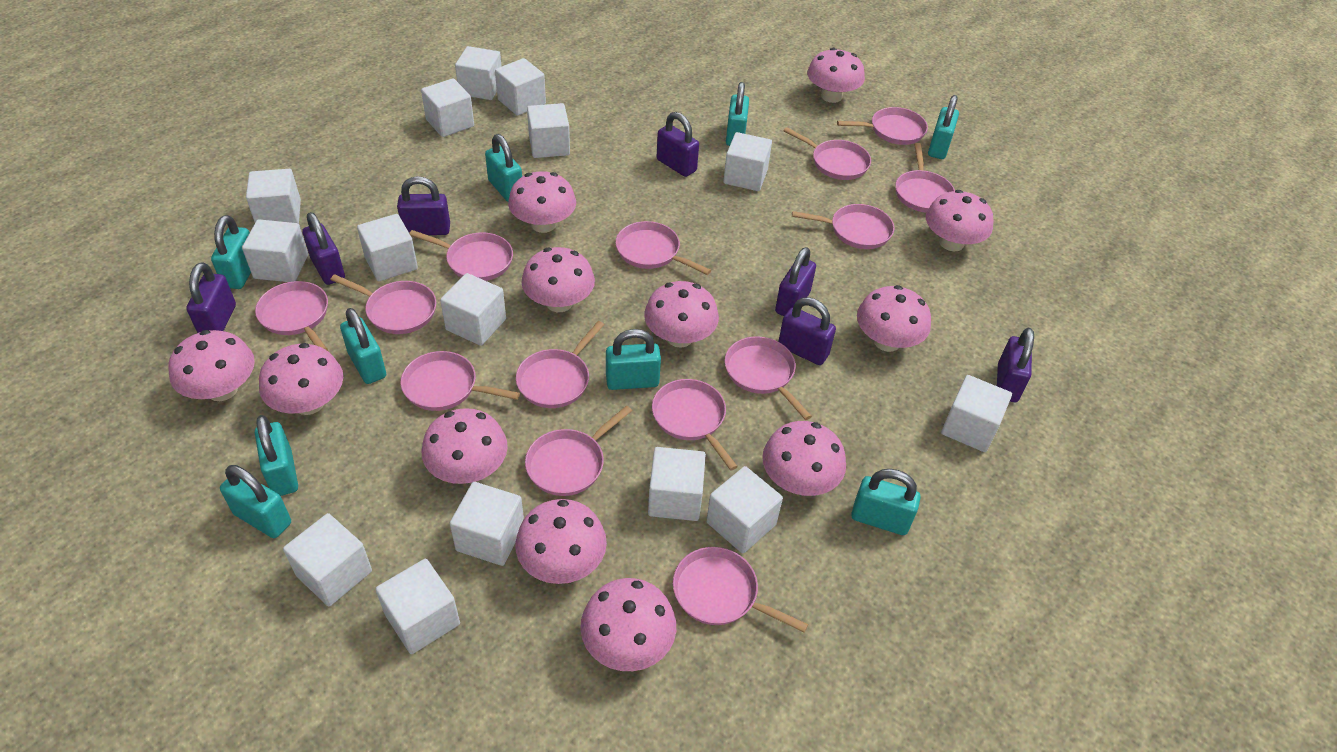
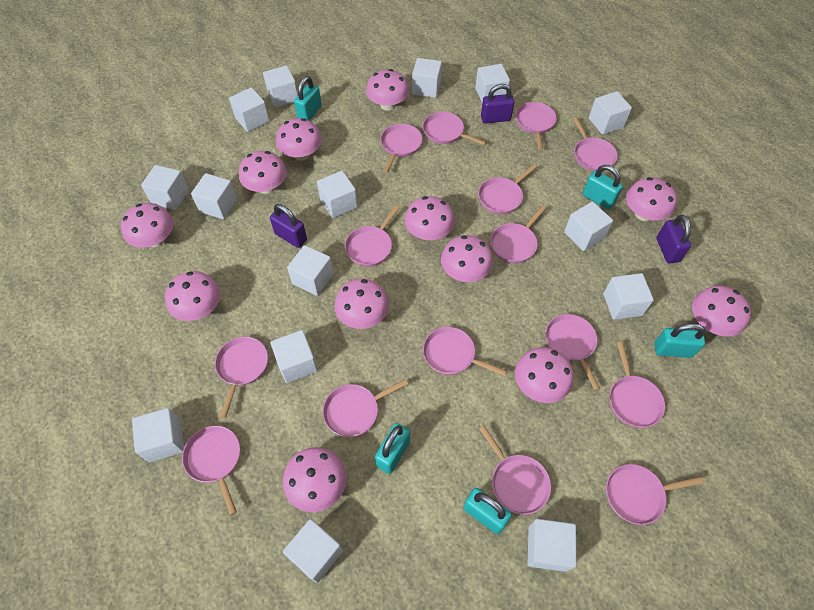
pink pan: 14 -> 15
purple padlock: 7 -> 3
turquoise padlock: 9 -> 5

